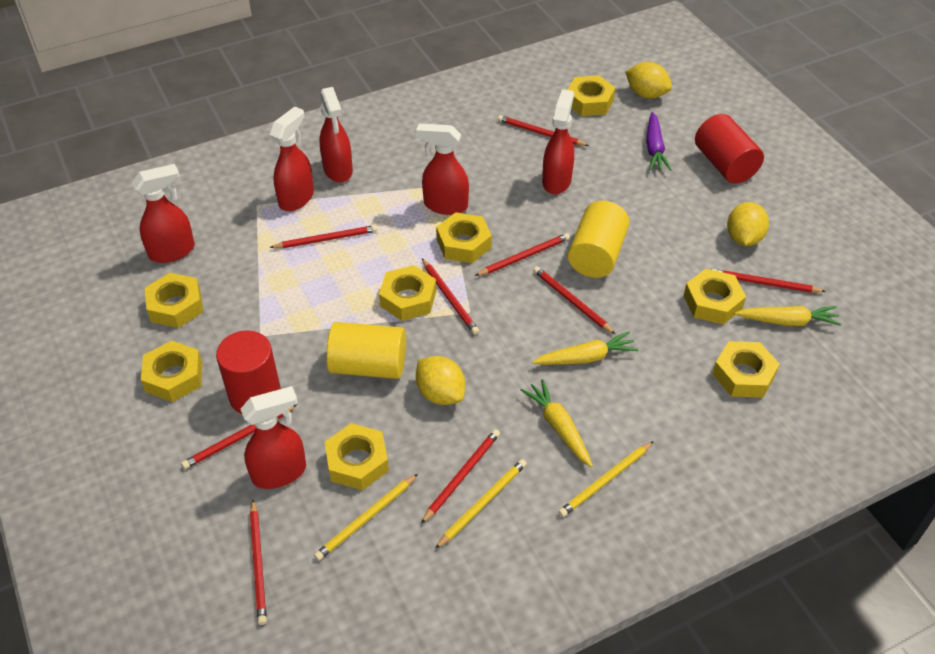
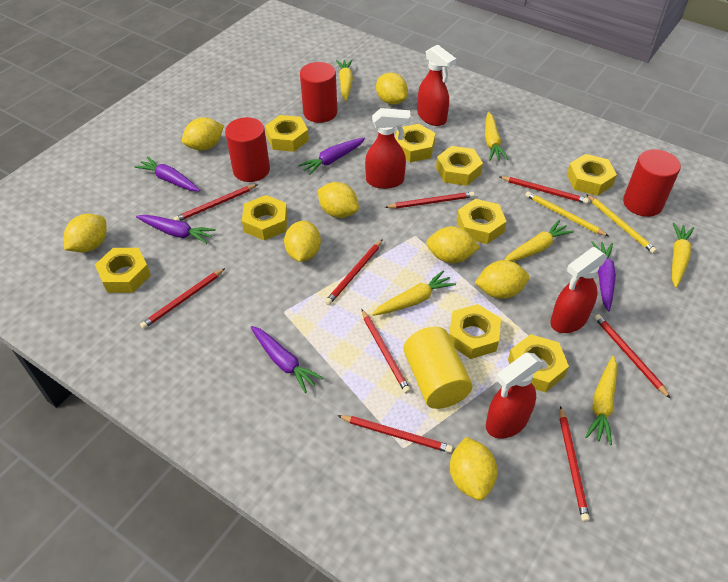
purple carrot: 1 -> 5
red cylinder: 2 -> 3
red spray bottle: 6 -> 4
yellow carrot: 3 -> 6
yellow cylinder: 2 -> 1
yellow lemon: 3 -> 8
yellow nut: 8 -> 9
yellow pencil: 3 -> 2

